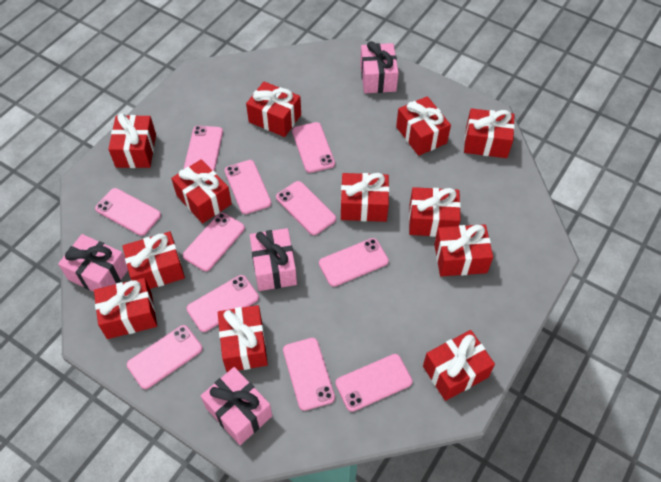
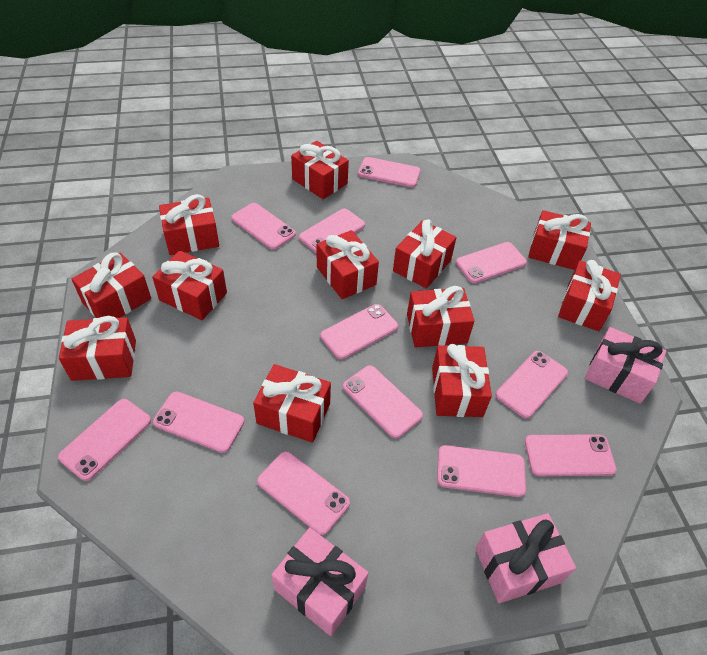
pink gift: 4 -> 3
pink phone: 11 -> 12

